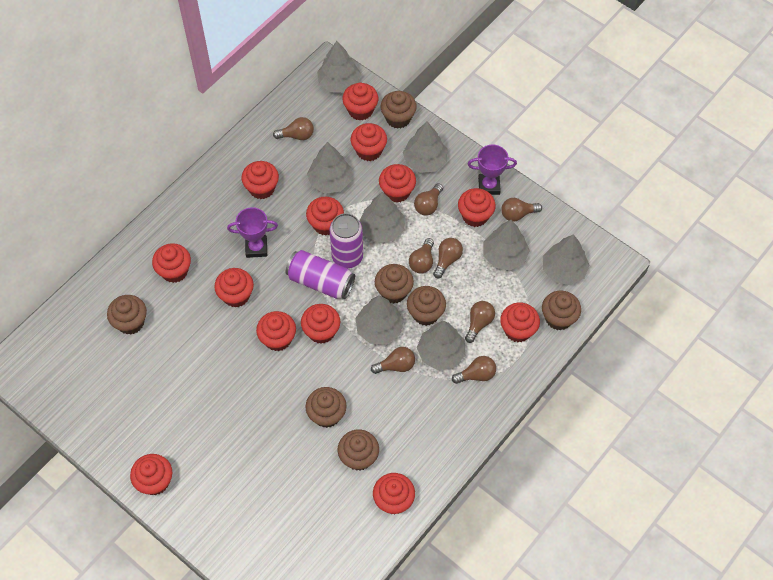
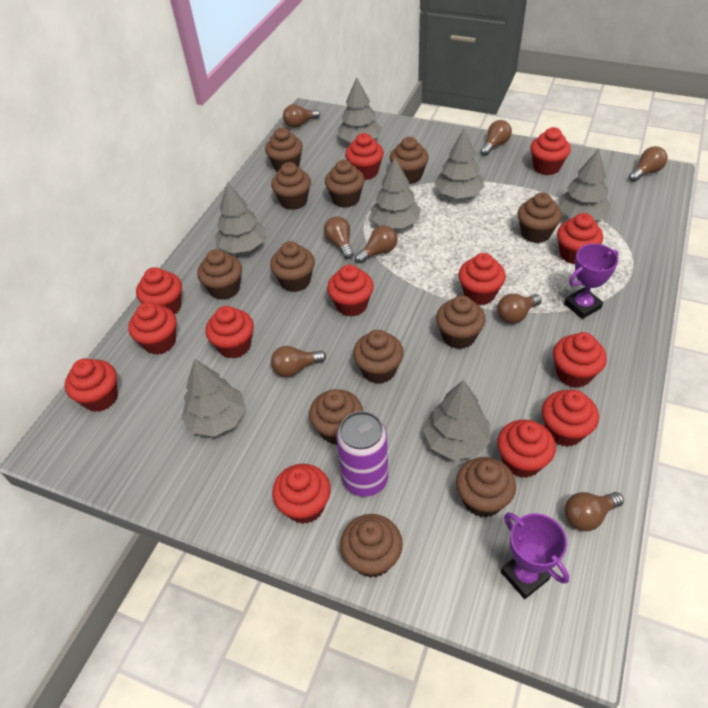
brown cupcake: 7 -> 12
grey tree: 8 -> 7
purple can: 2 -> 1

